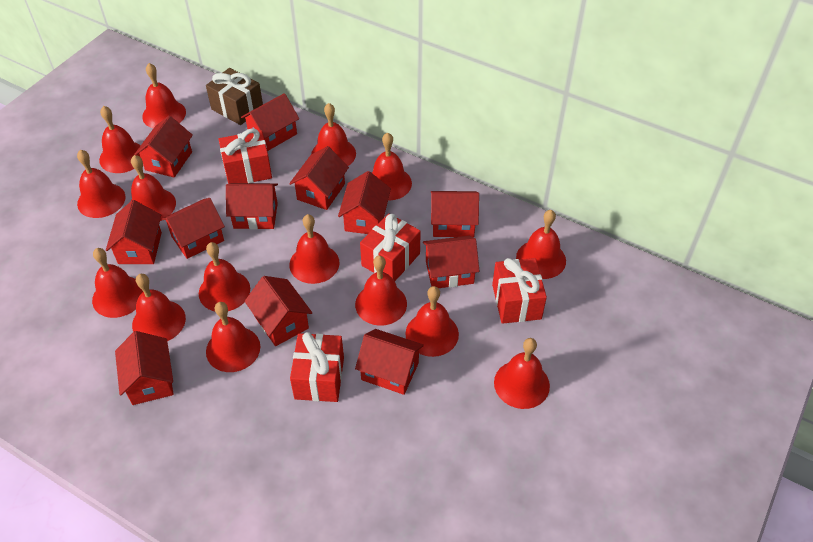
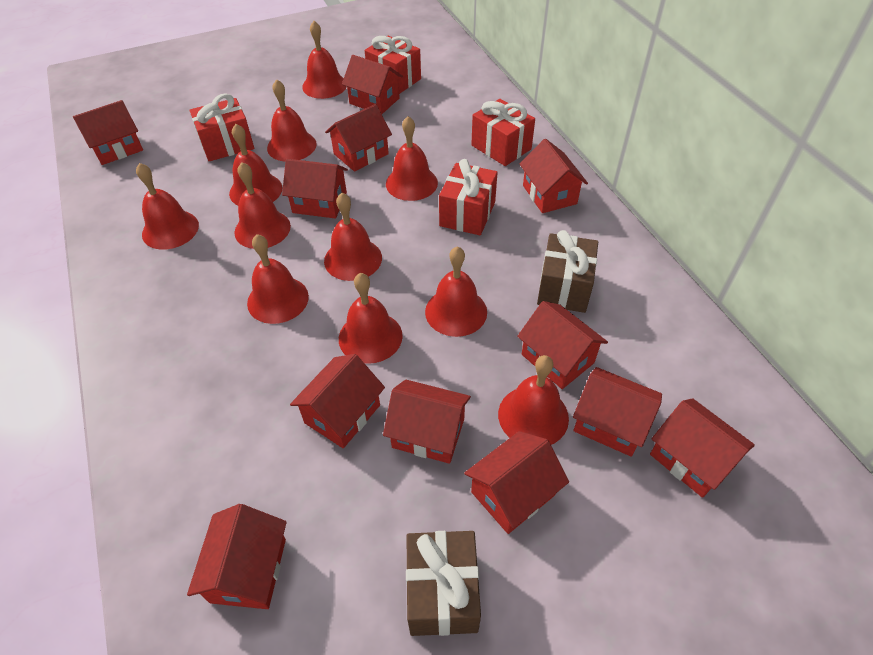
brown gift: 1 -> 2
red bell: 15 -> 11

